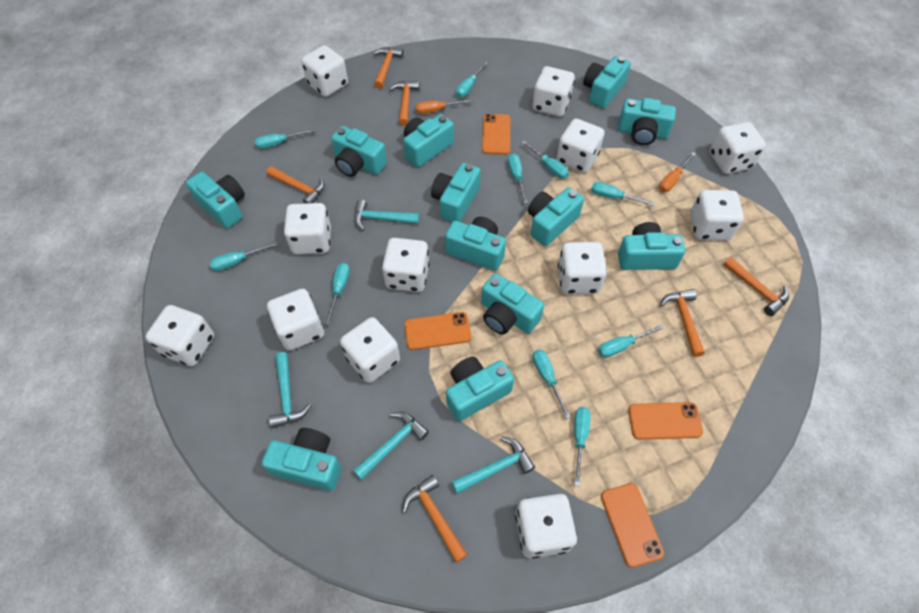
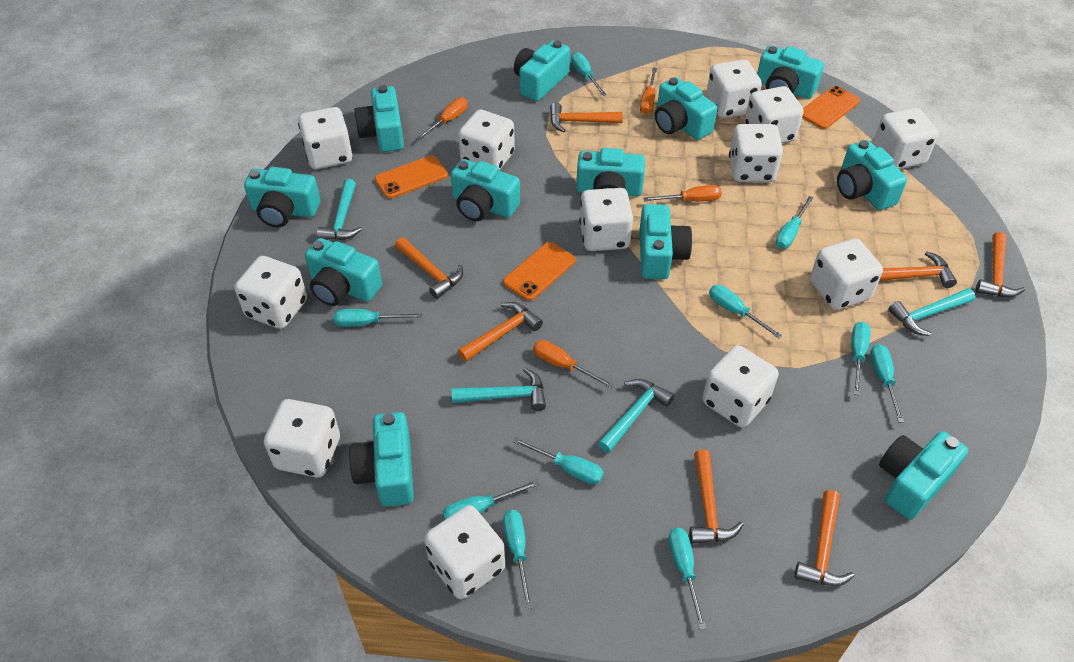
orange hammer: 6 -> 7
orange phone: 4 -> 3
orange screwdriver: 2 -> 4

